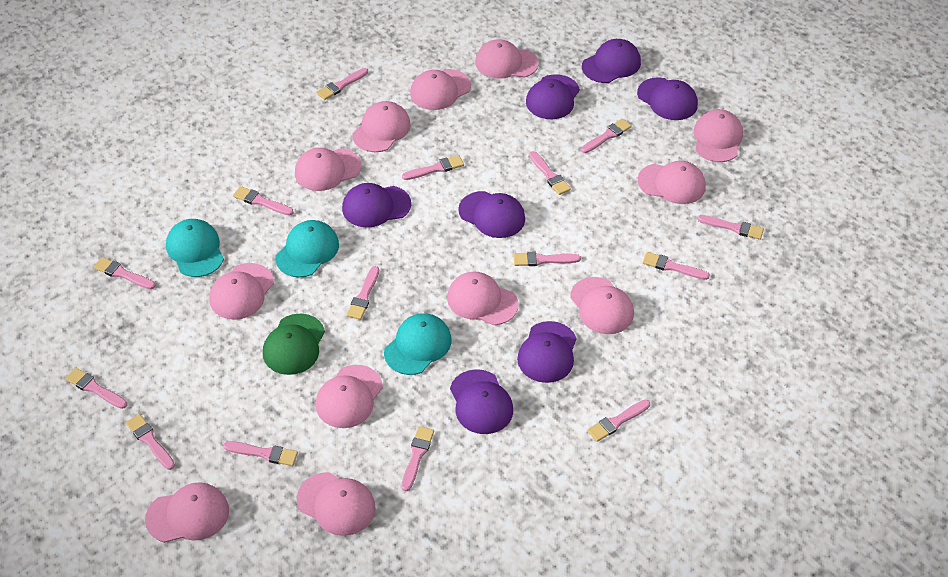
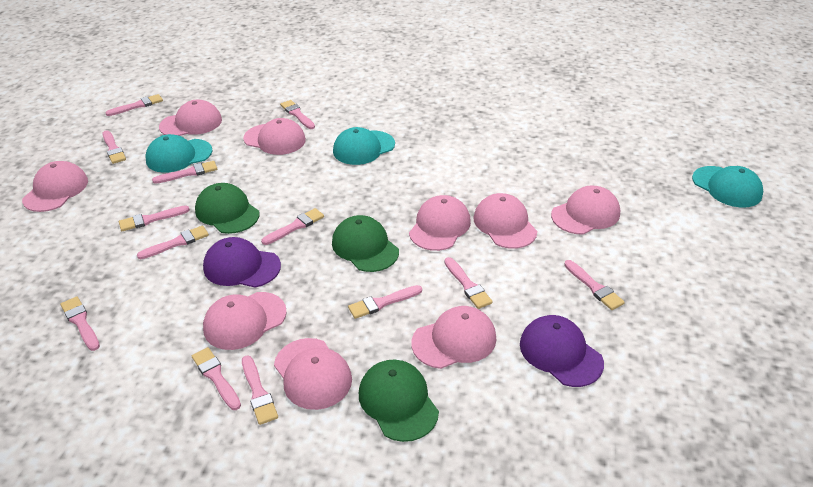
green cap: 1 -> 3
pink brush: 15 -> 13
pink cap: 12 -> 9
purple cap: 7 -> 2

